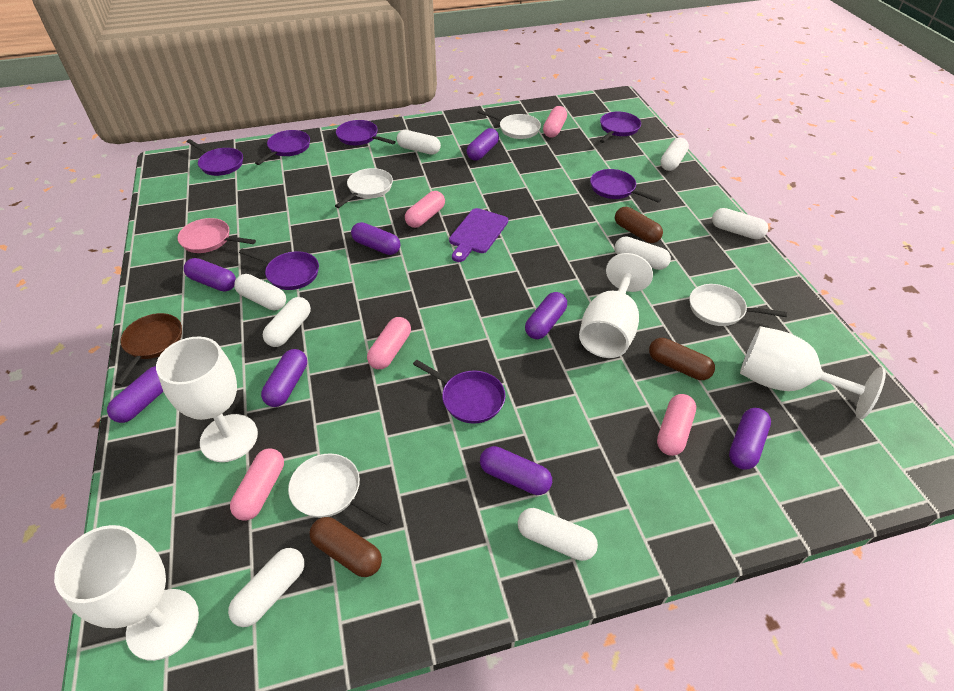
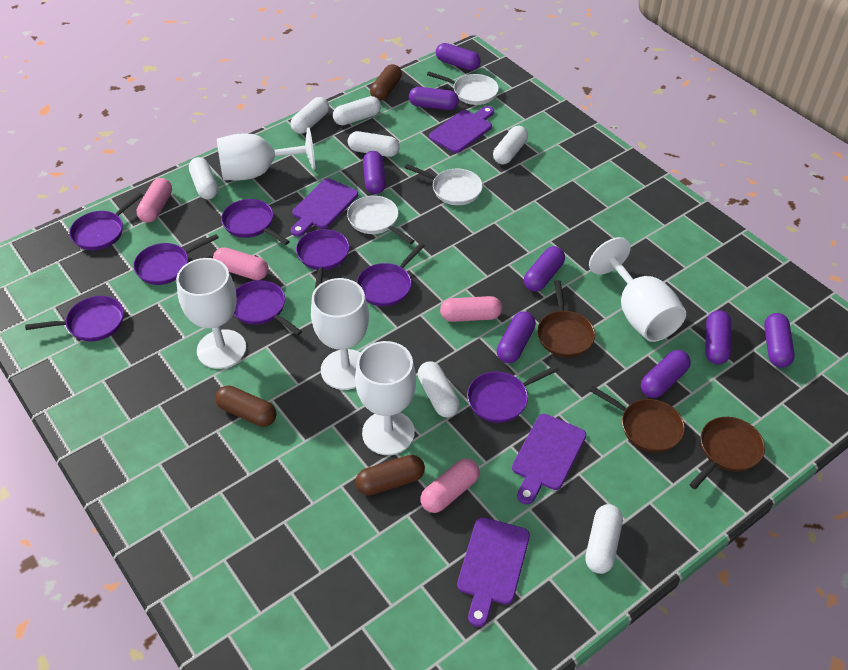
brown pan: 1 -> 3
pink capsule: 5 -> 4
pink pan: 1 -> 0
purple cutting board: 1 -> 4
purple pan: 7 -> 8
white capsule: 8 -> 7
white goblet: 4 -> 5
white pan: 4 -> 3

